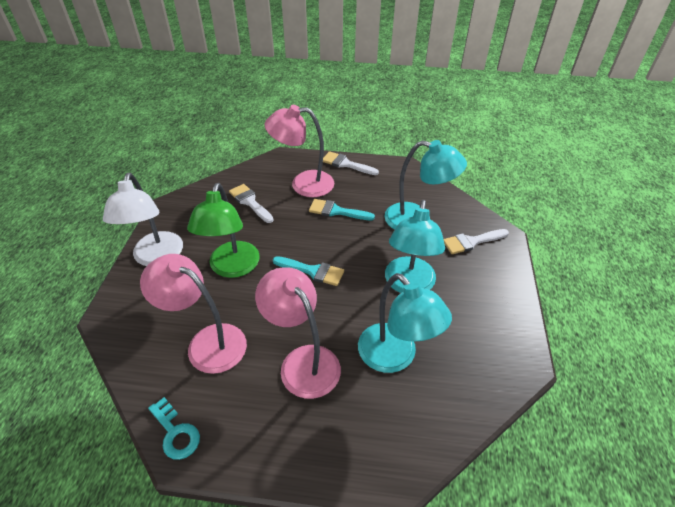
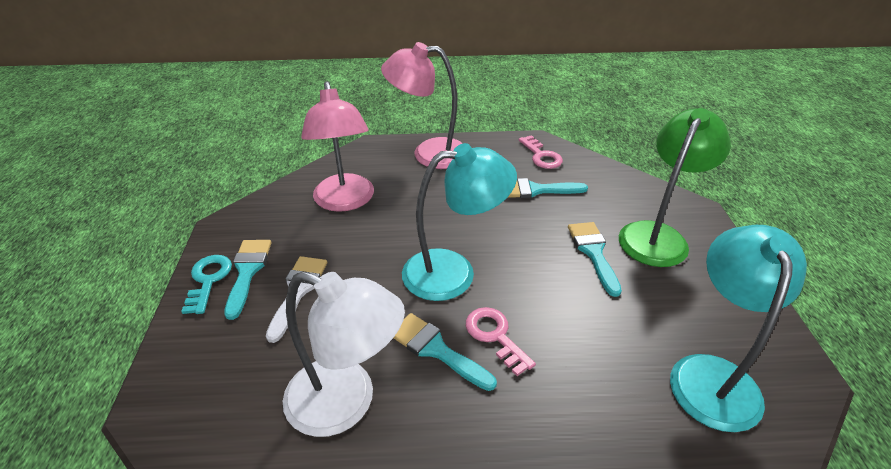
pink key: 0 -> 2
pink lamp: 3 -> 2
turquoise brush: 2 -> 4
turquoise lamp: 3 -> 2
white brush: 3 -> 1

